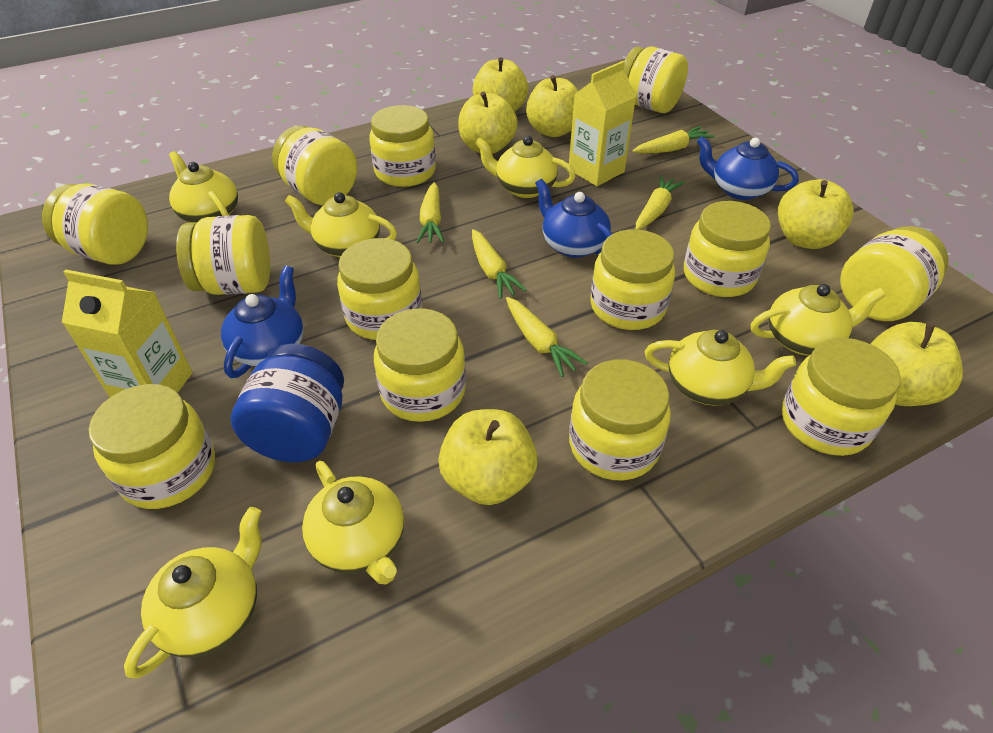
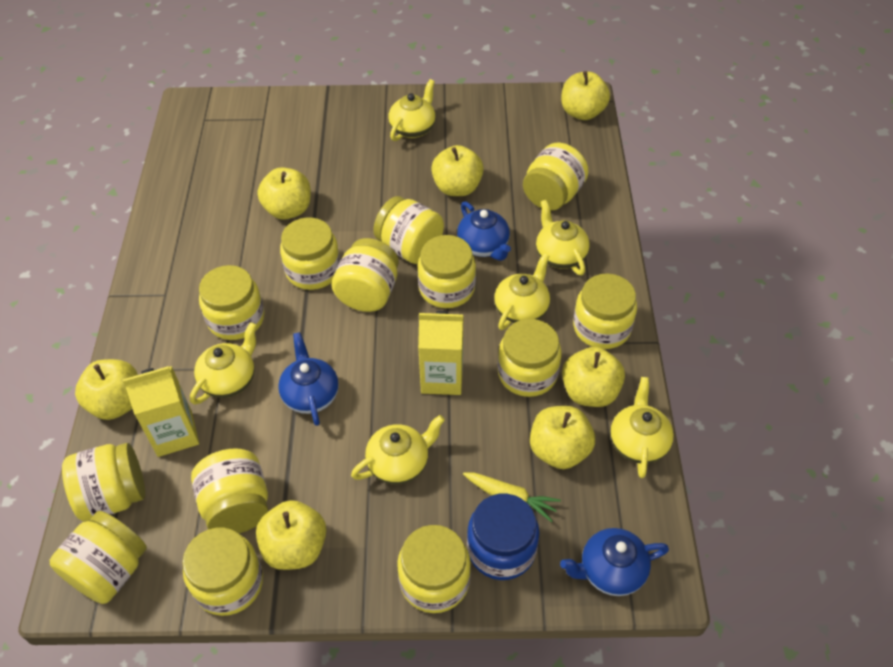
yellow apple: 6 -> 7
yellow carrot: 5 -> 1
yellow teapot: 7 -> 6

